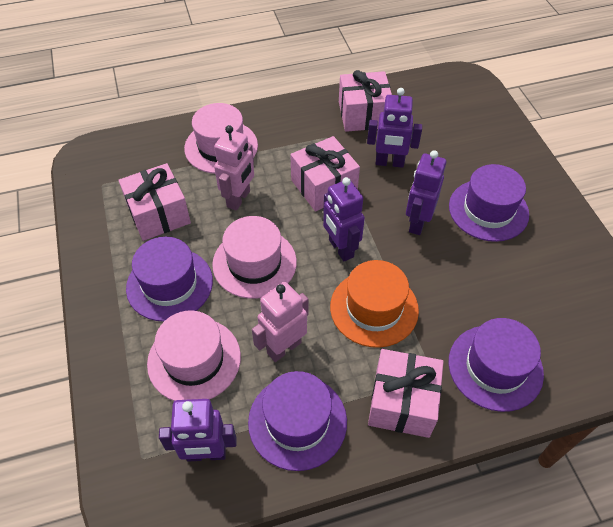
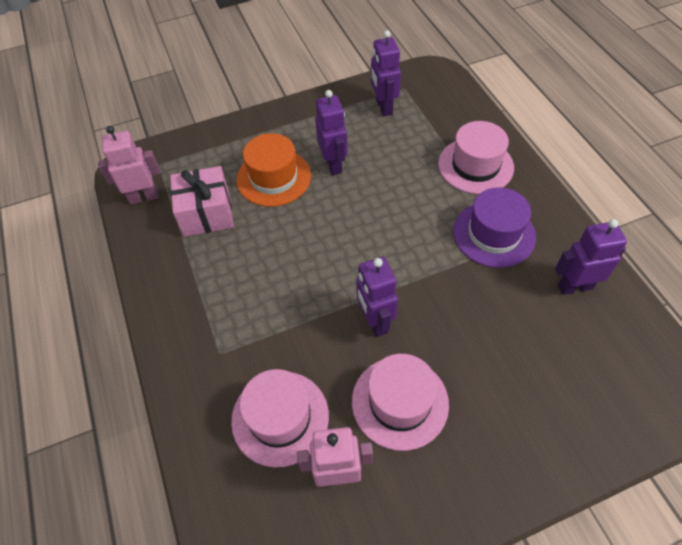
pink gift: 4 -> 1
purple hat: 4 -> 1

